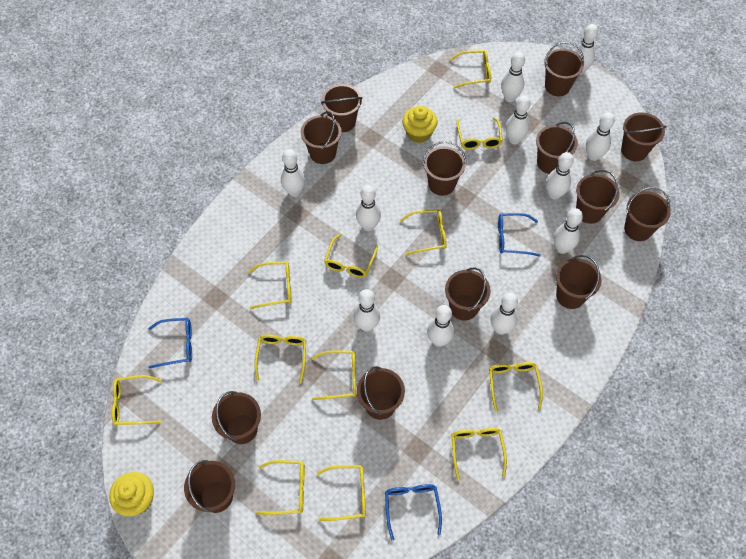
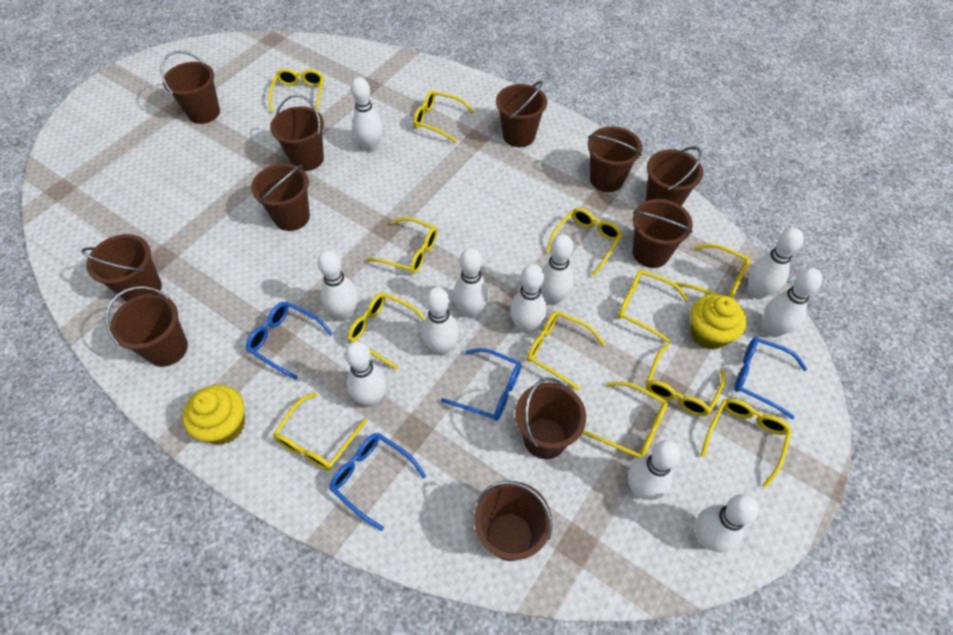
blue glasses: 3 -> 4
brown bucket: 13 -> 11

